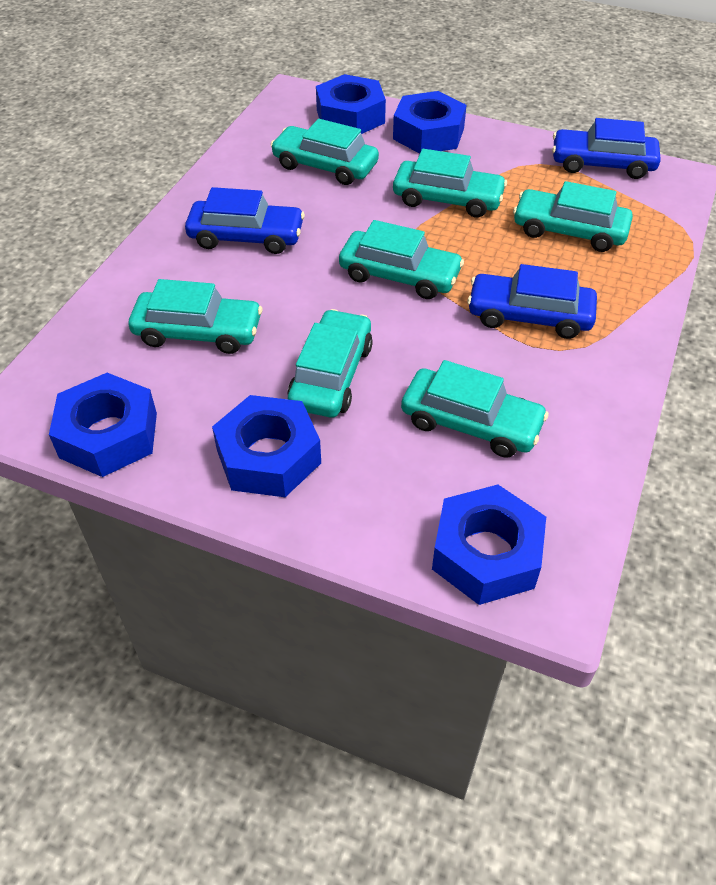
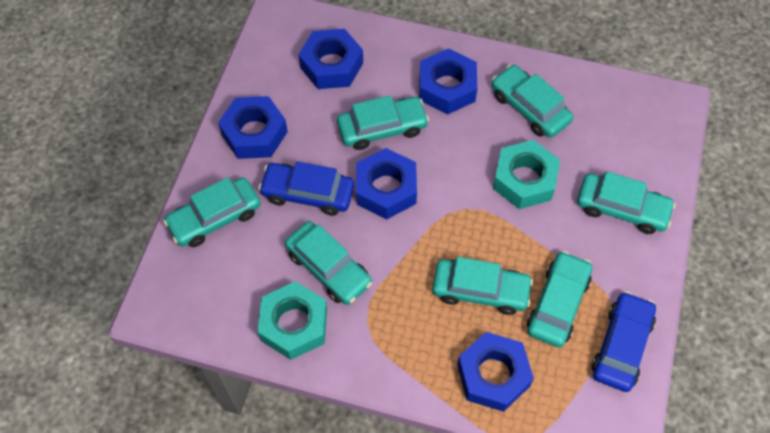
blue car: 3 -> 2
turquoise nut: 0 -> 2

